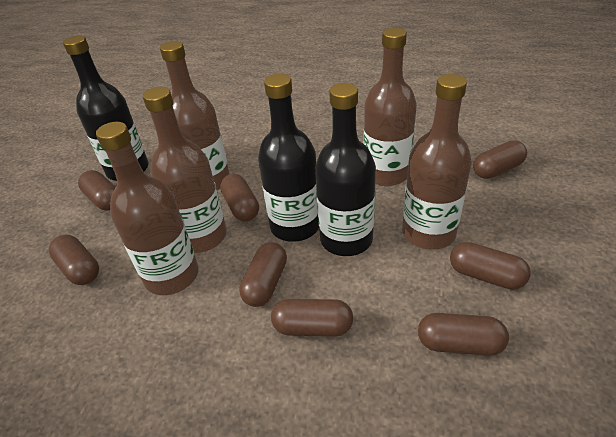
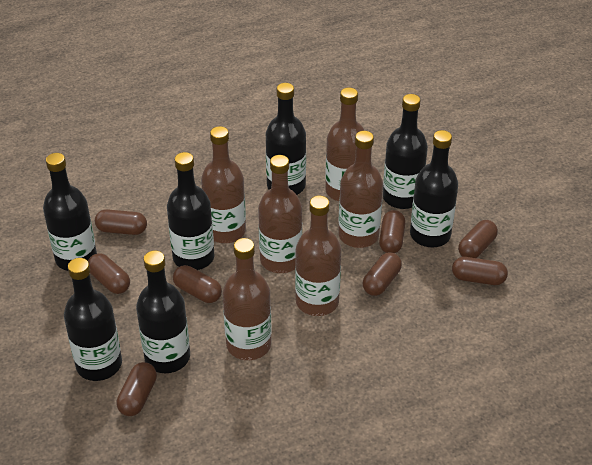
black bottle: 3 -> 7
brown bottle: 5 -> 6

